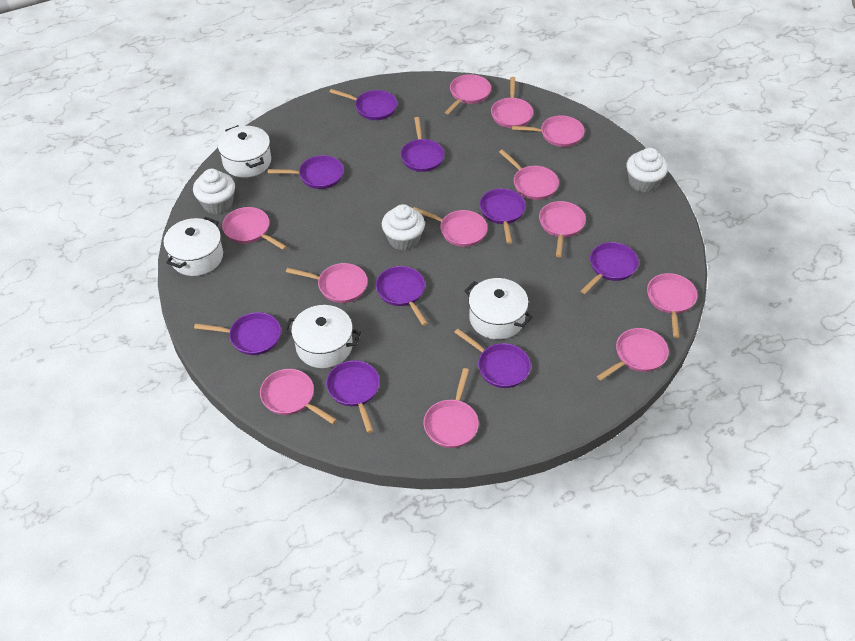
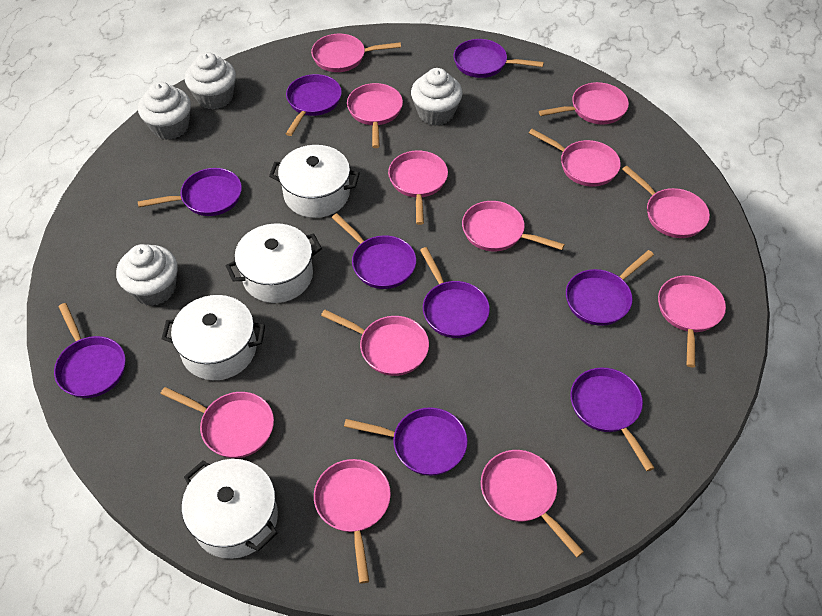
white cupcake: 3 -> 4

